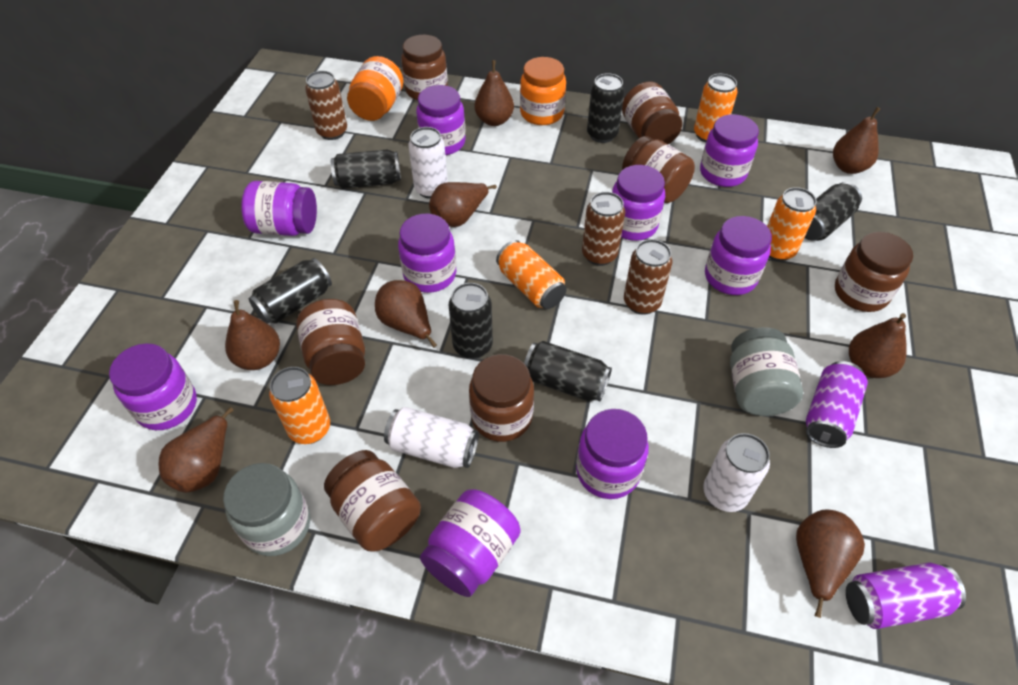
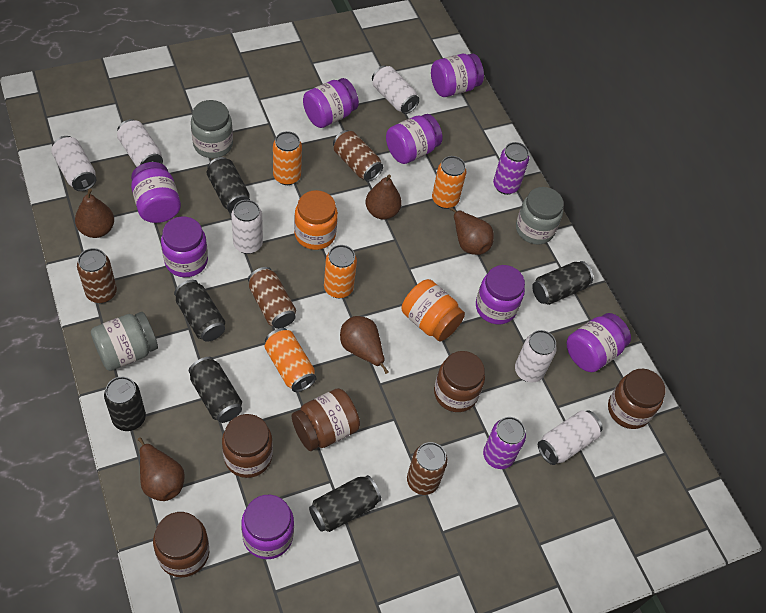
brown can: 3 -> 4
brown jar: 7 -> 5
brown pear: 8 -> 5
grey jar: 2 -> 3
purple jar: 9 -> 8
white can: 3 -> 6

